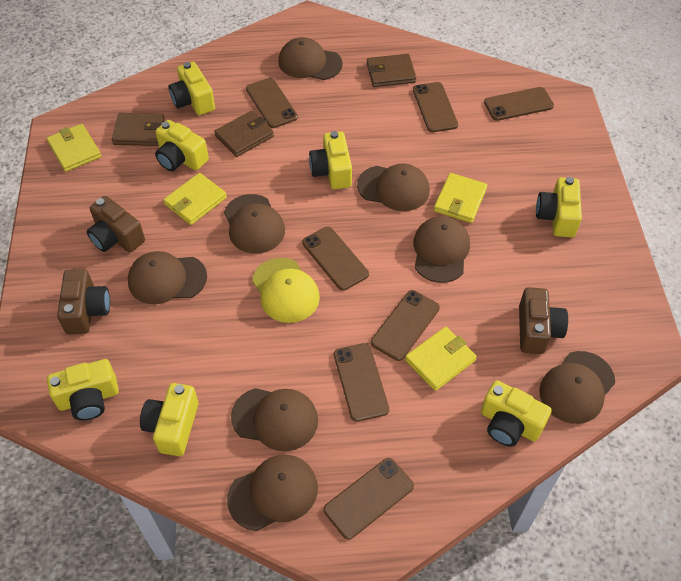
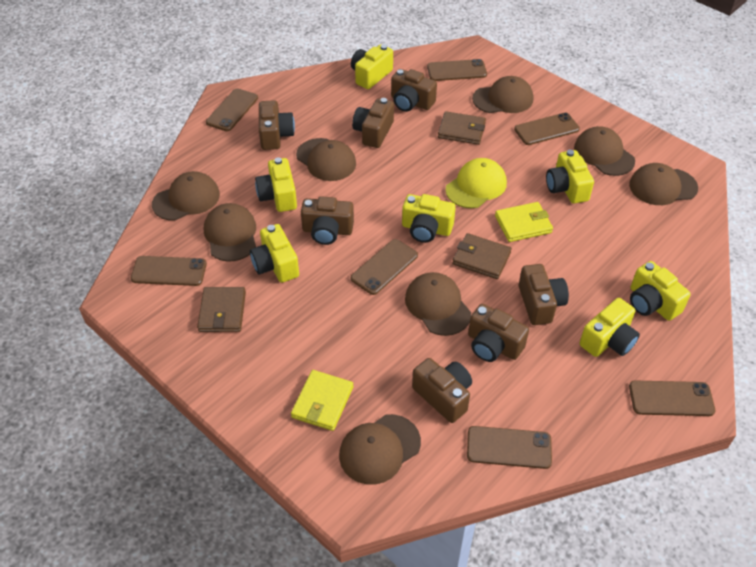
brown camera: 3 -> 7
yellow wallet: 4 -> 2

